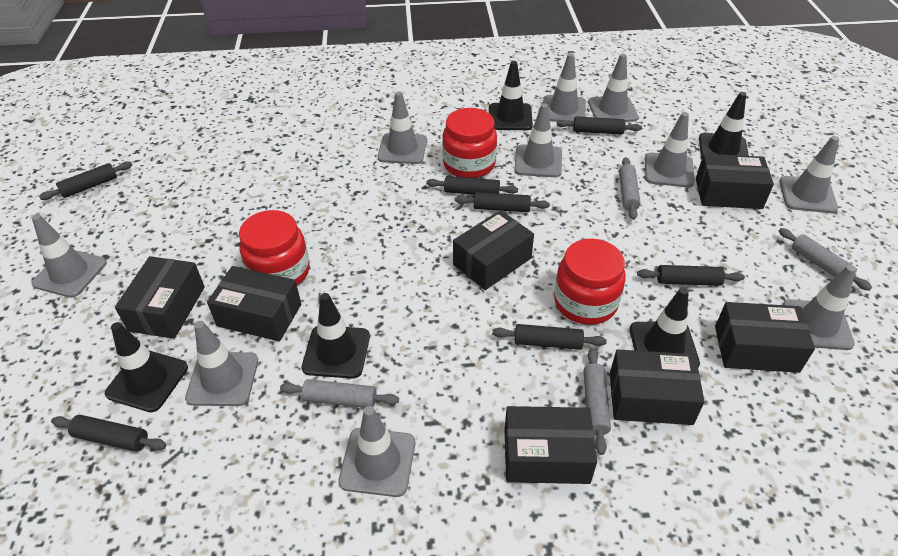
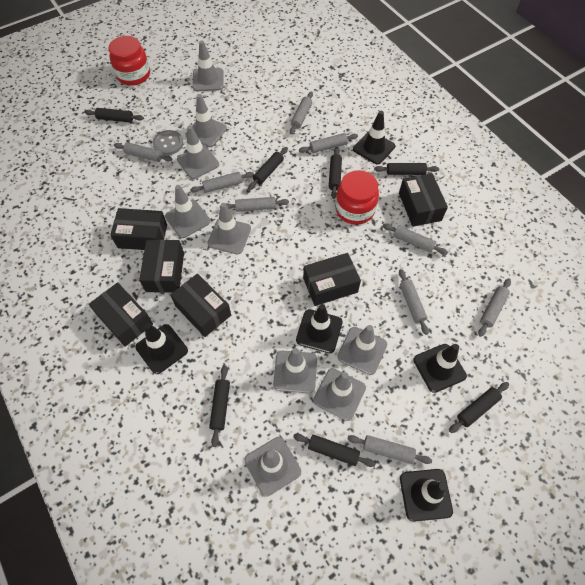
black box: 7 -> 6
grey button: 0 -> 1
grey rolling pin: 4 -> 9
grey traffic cone: 10 -> 9
red jar: 3 -> 2

